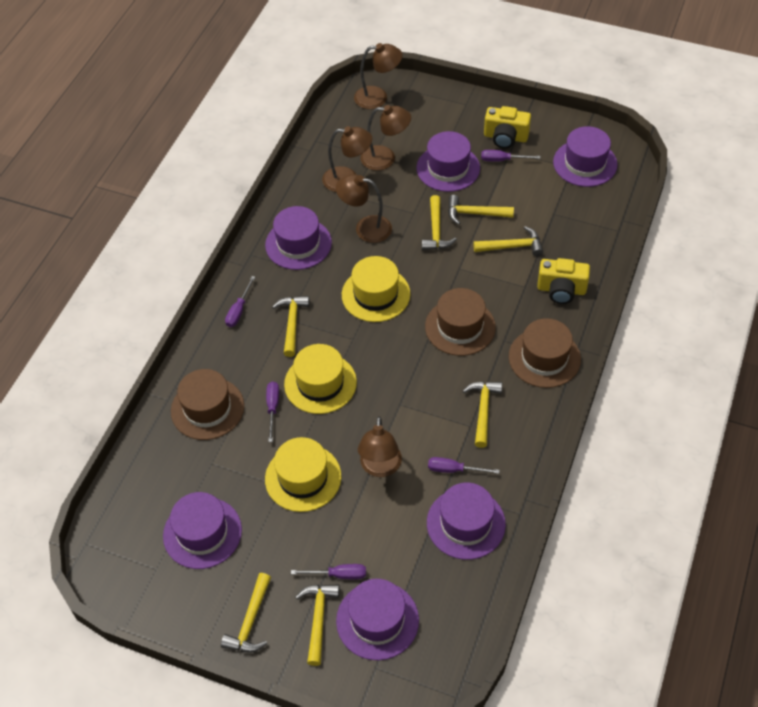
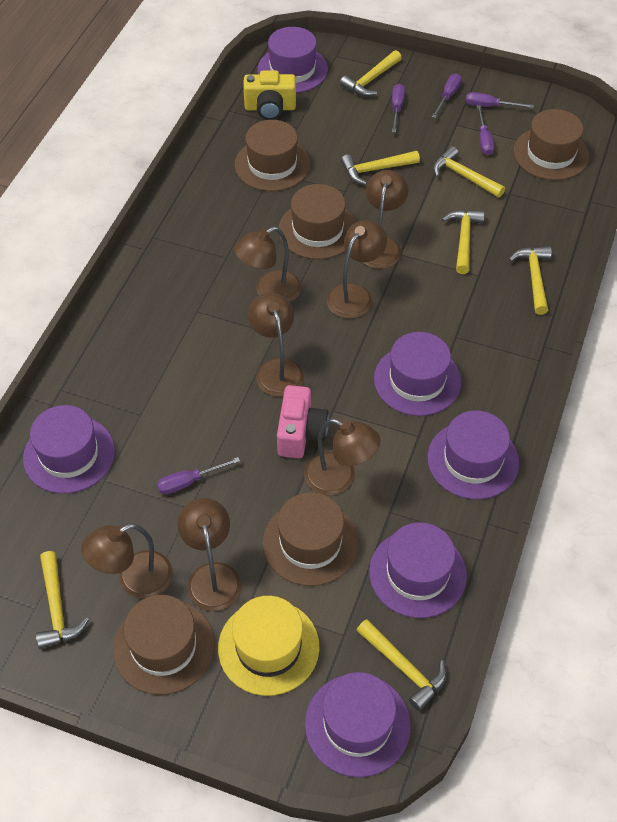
brown hat: 3 -> 5
brown lamp: 5 -> 7
pink camera: 0 -> 1
yellow camera: 2 -> 1
yellow hat: 3 -> 1

